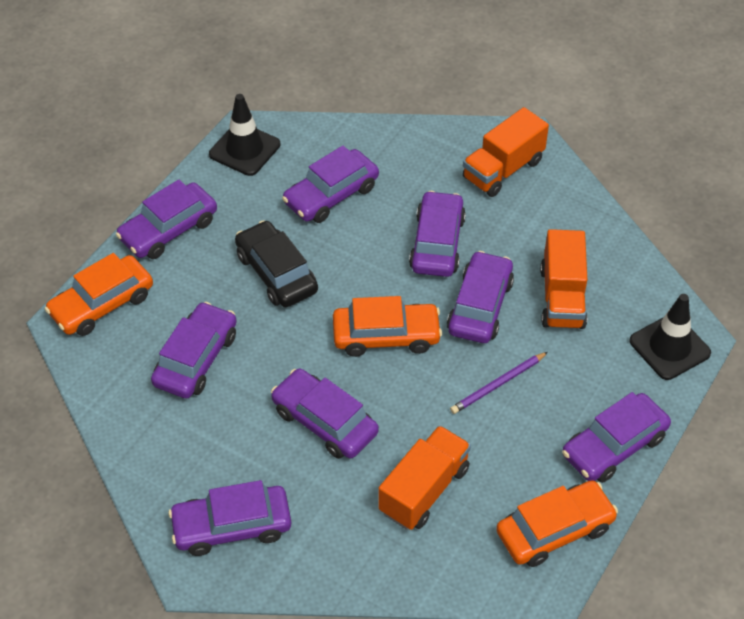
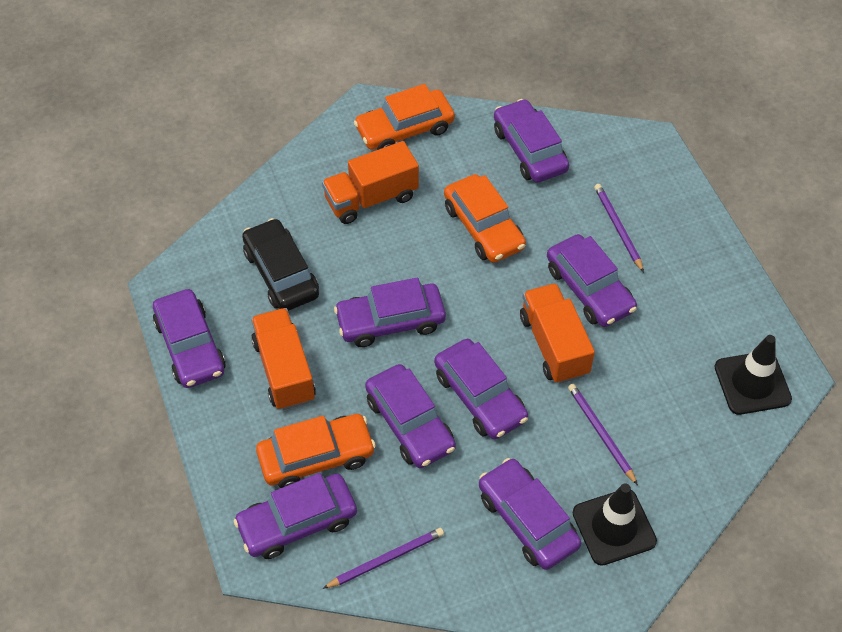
purple pencil: 1 -> 3

